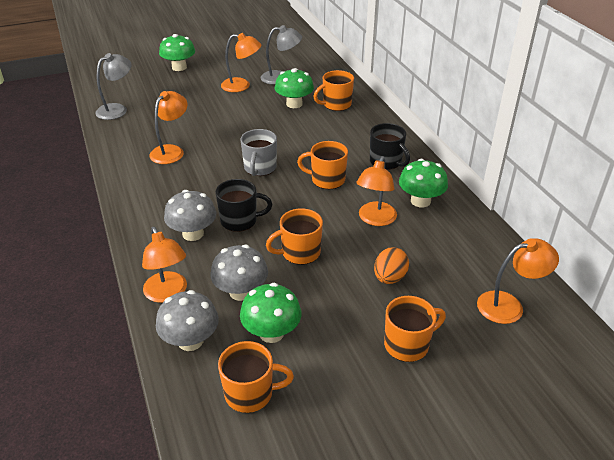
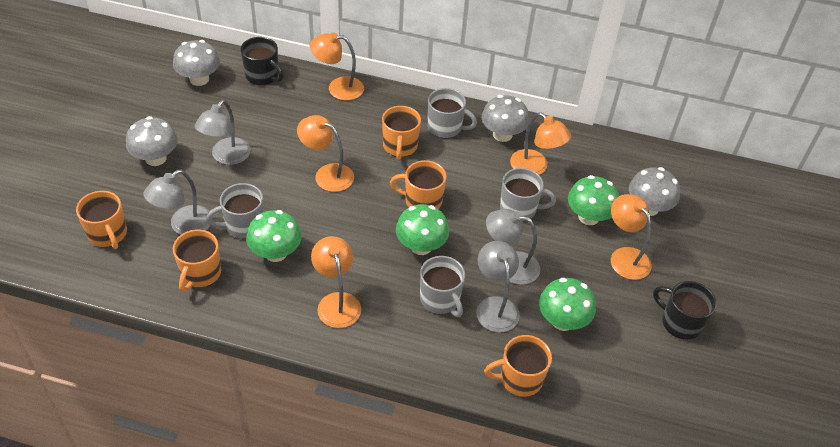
grey lamp: 2 -> 4
grey mug: 1 -> 4
grey mushroom: 3 -> 4
orange egg: 1 -> 0

